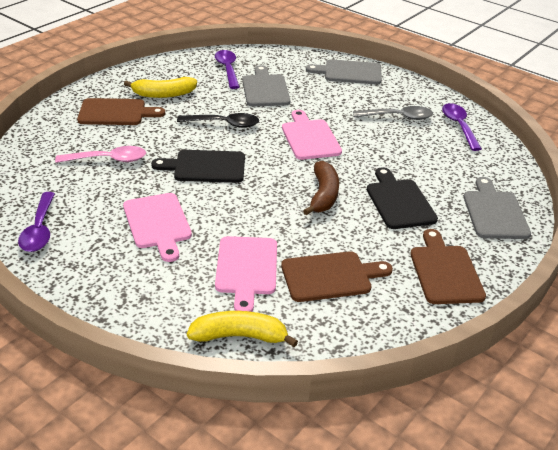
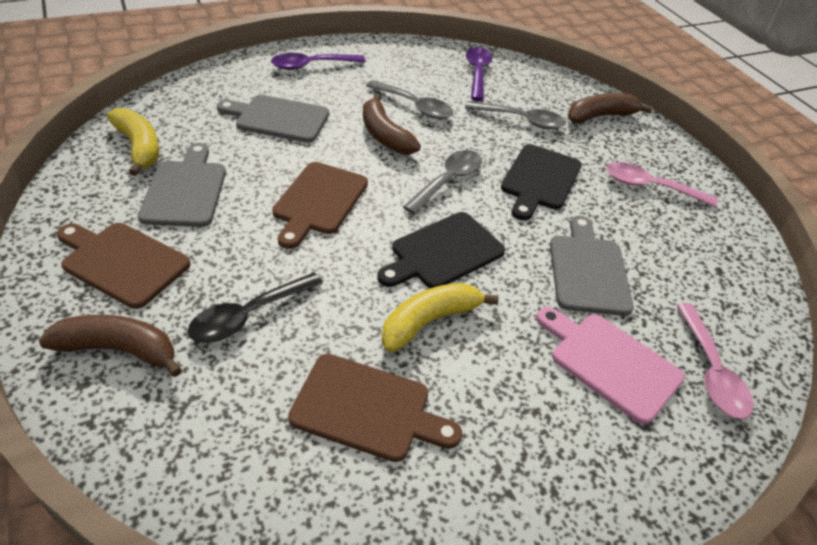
brown banana: 1 -> 3
grey spoon: 1 -> 3
pink cutting board: 3 -> 1
pink spoon: 1 -> 2
purple spoon: 3 -> 2

